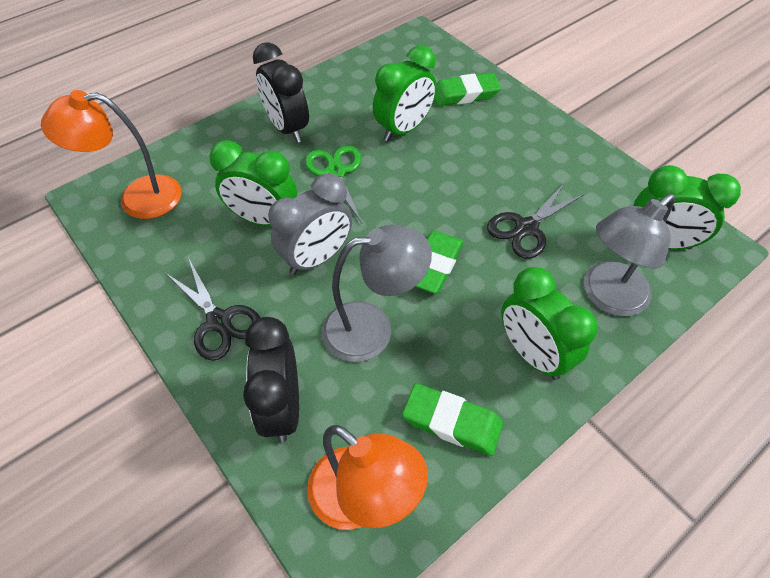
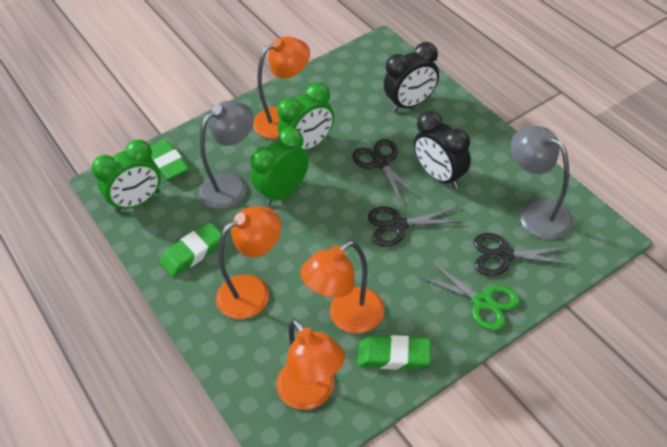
black scissors: 2 -> 3
green clock: 4 -> 3
grey clock: 1 -> 0
orange lamp: 2 -> 4

